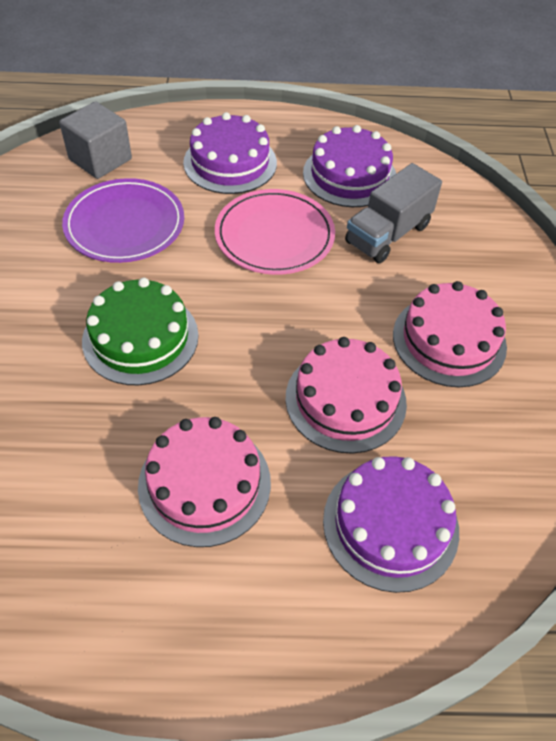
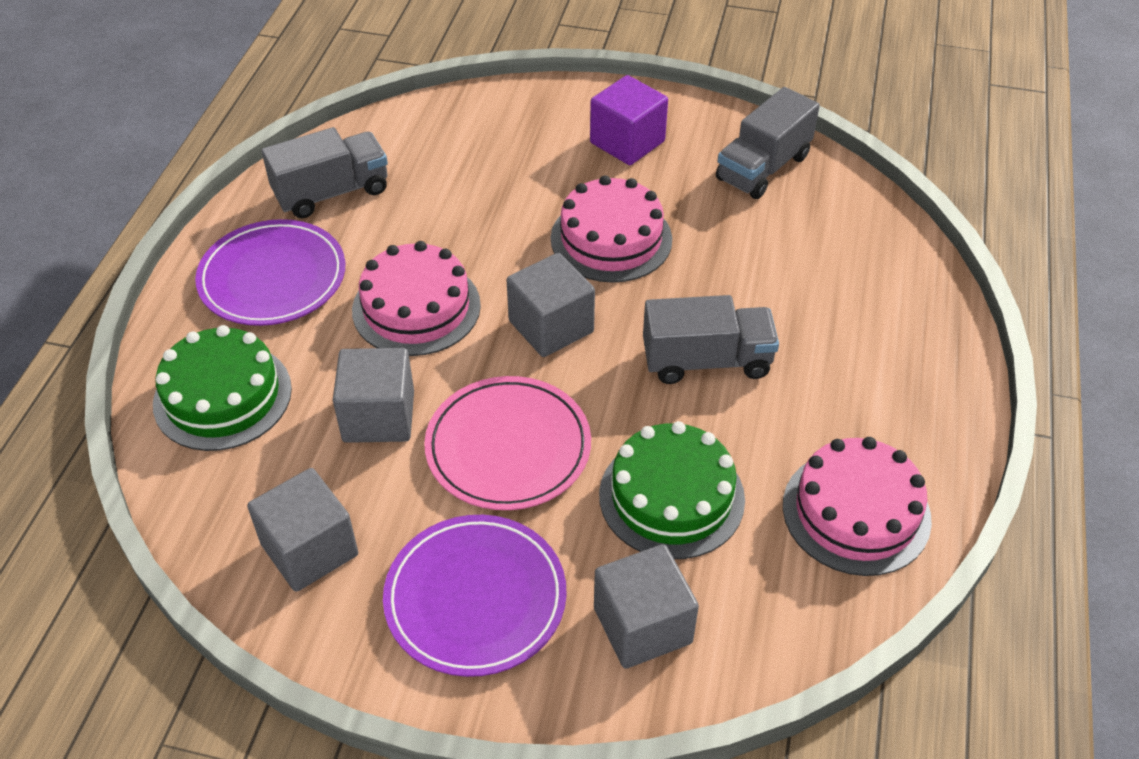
green cake: 1 -> 2
grey cube: 1 -> 4
grey truck: 1 -> 3
purple cake: 3 -> 0
purple cube: 0 -> 1
purple plate: 1 -> 2

